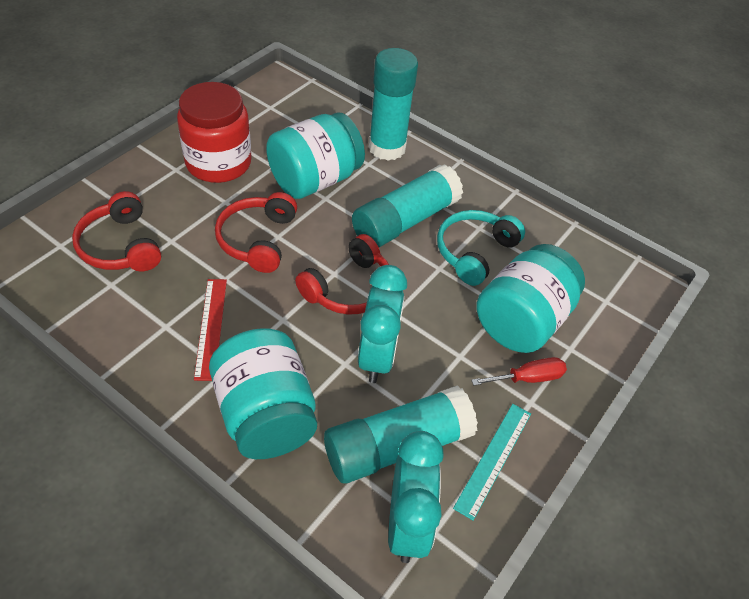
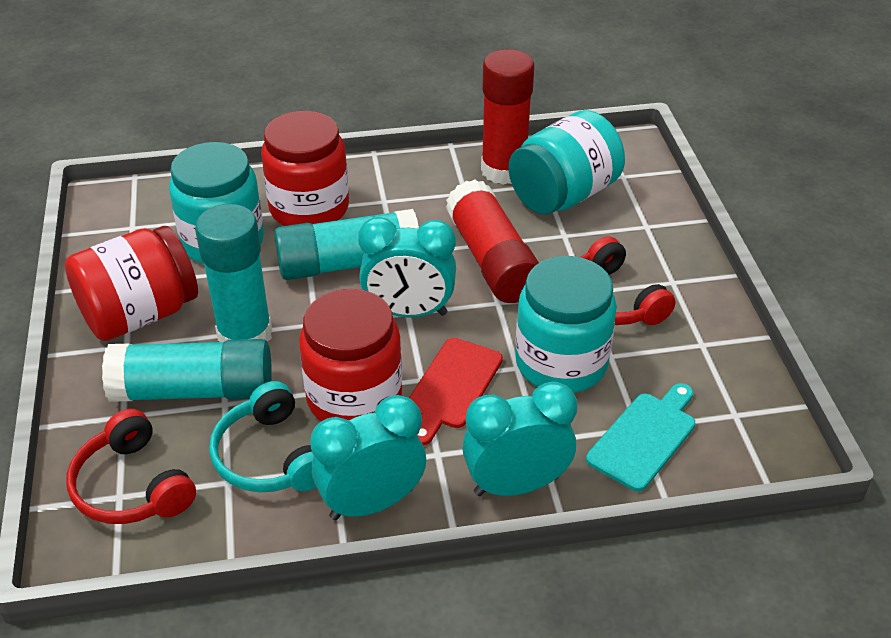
red cutting board: 0 -> 1
red glue stick: 0 -> 2
red headphones: 3 -> 2
red jar: 1 -> 3
red ruler: 1 -> 0
red screwdriver: 1 -> 0
turquoise clock: 2 -> 3
turquoise cutting board: 0 -> 1
turquoise ruler: 1 -> 0

